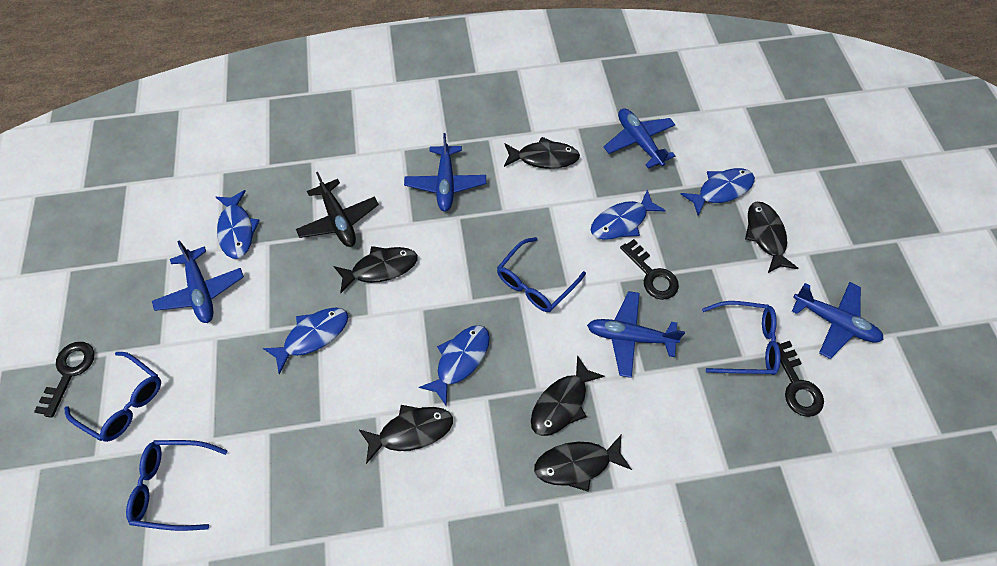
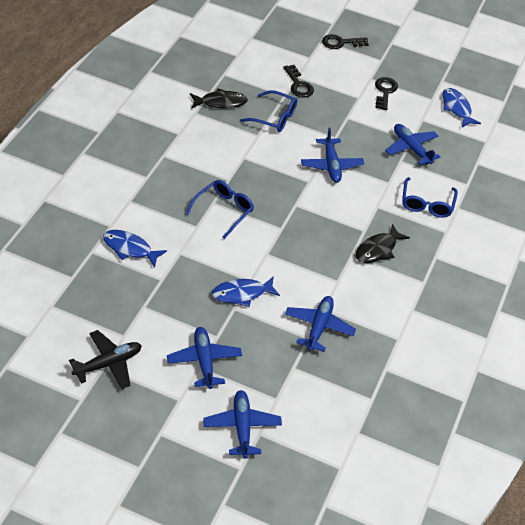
black fish: 6 -> 2
blue fish: 5 -> 3
blue glasses: 4 -> 3

